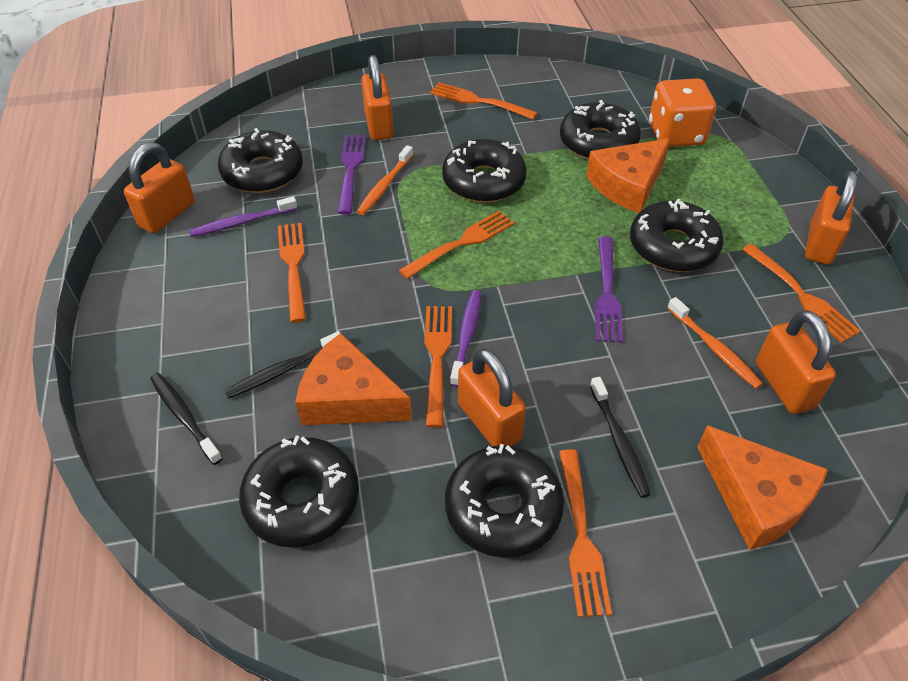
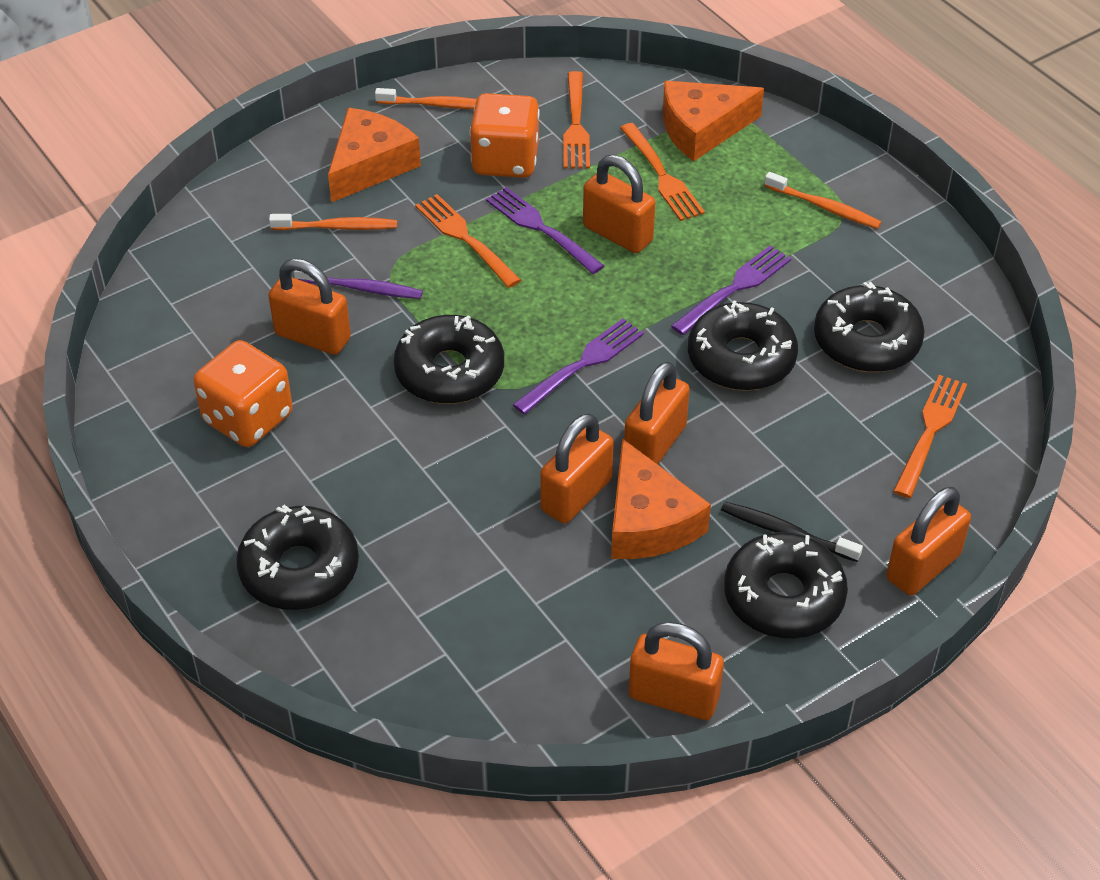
black donut: 6 -> 5
black toothbrush: 3 -> 1
orange dice: 1 -> 2
orange fork: 6 -> 4
orange padlock: 5 -> 6
orange toothbrush: 2 -> 3
purple fork: 2 -> 3
purple toothbrush: 2 -> 1

